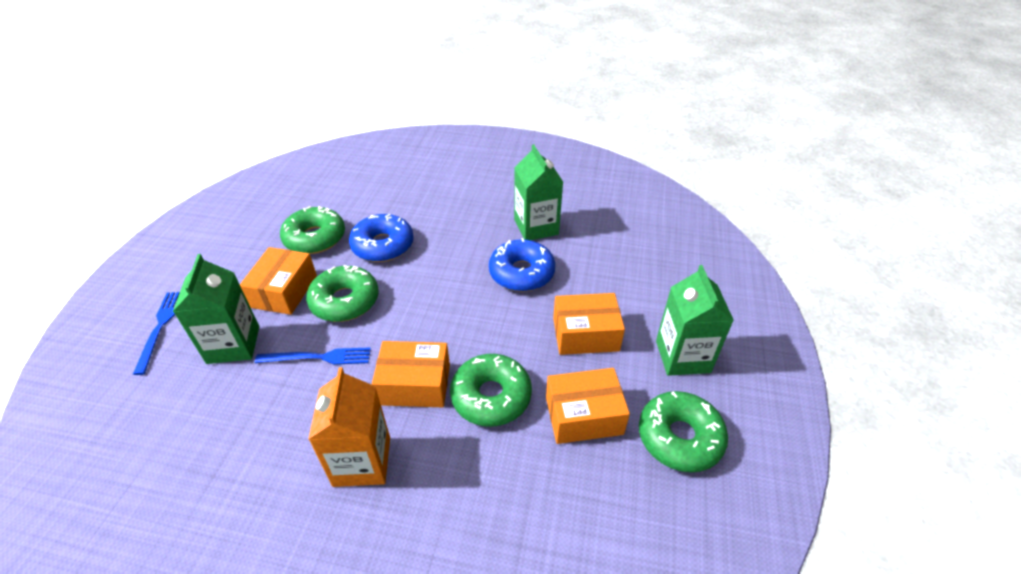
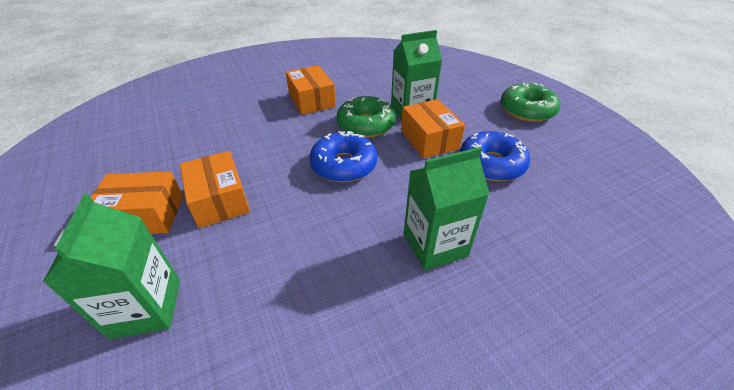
blue fork: 2 -> 0
green donut: 4 -> 2
orange carton: 1 -> 0

